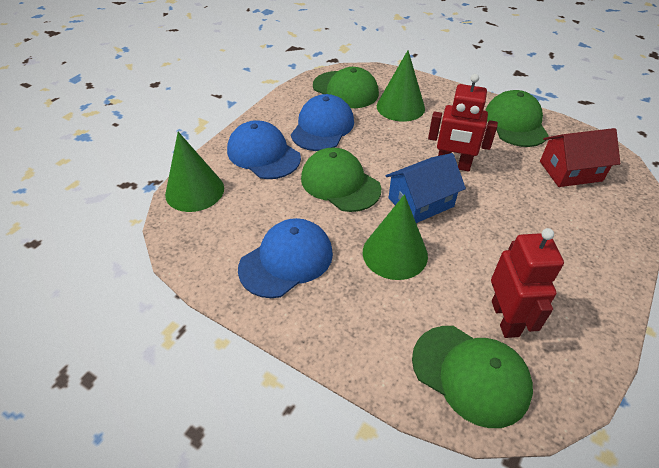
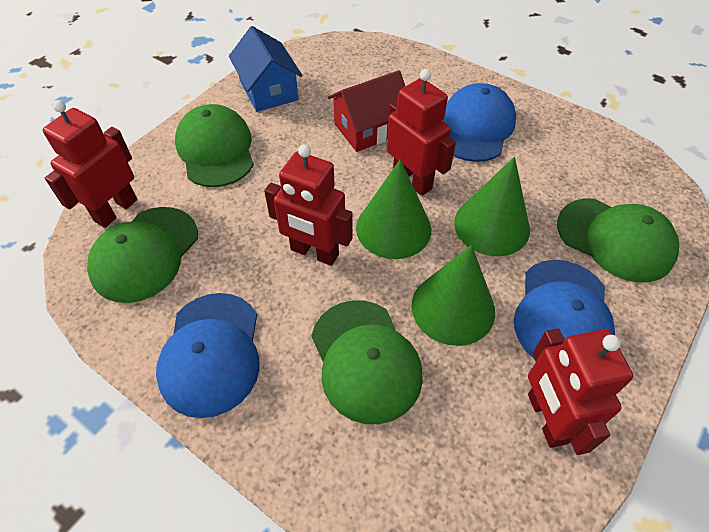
red robot: 2 -> 4

